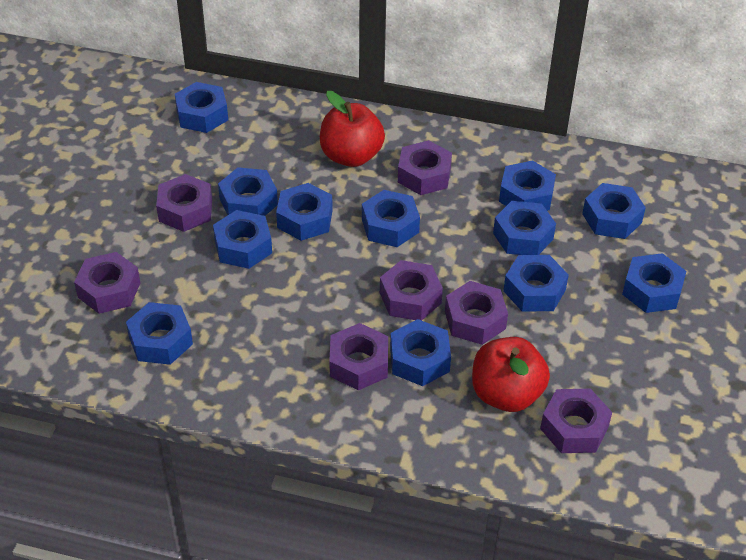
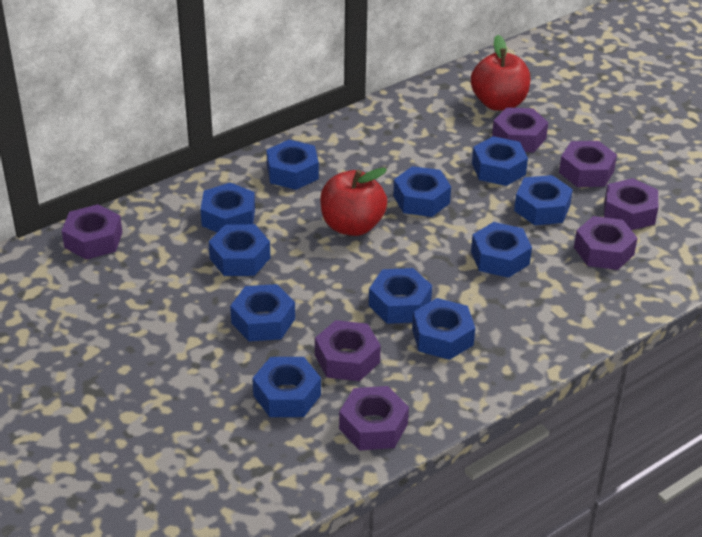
blue nut: 12 -> 11

